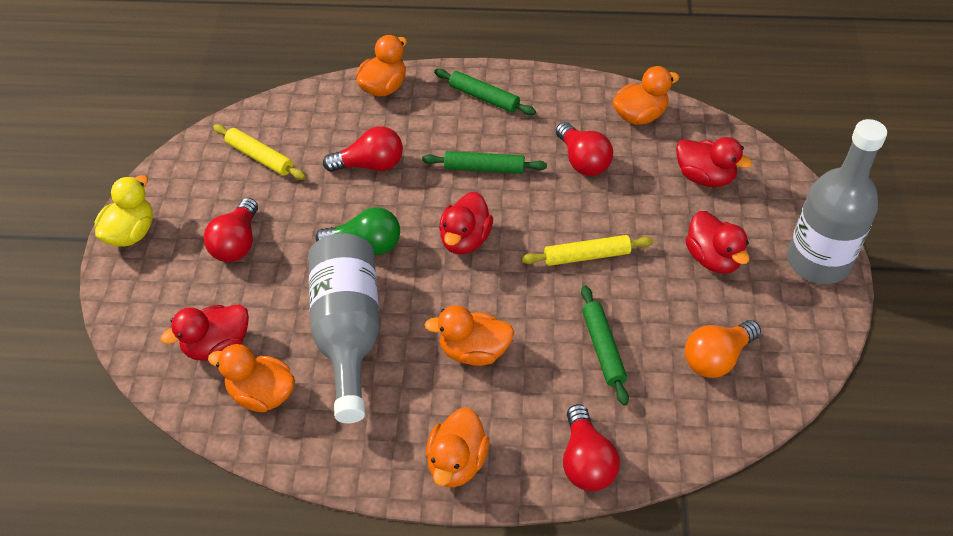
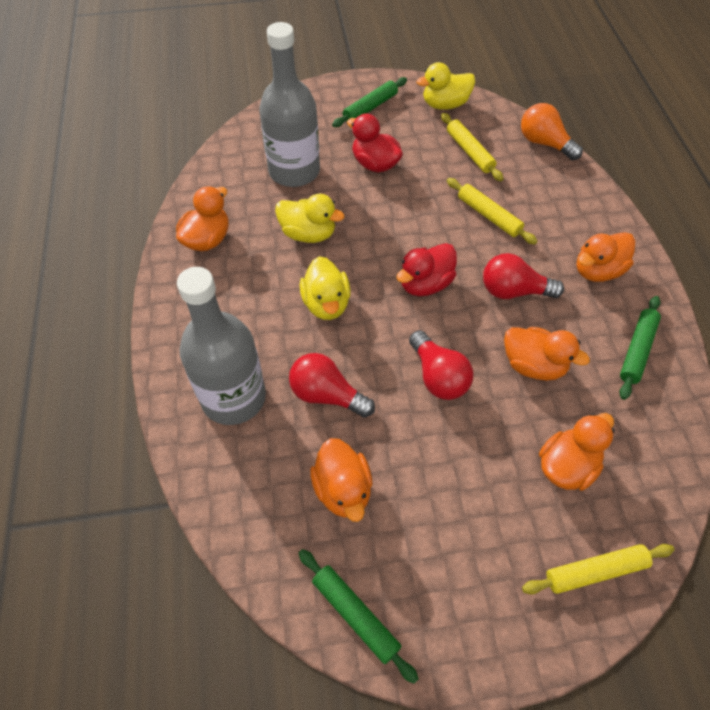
green light bulb: 1 -> 0
red duck: 4 -> 2
red light bulb: 4 -> 3
yellow duck: 1 -> 3
yellow rolling pin: 2 -> 3

